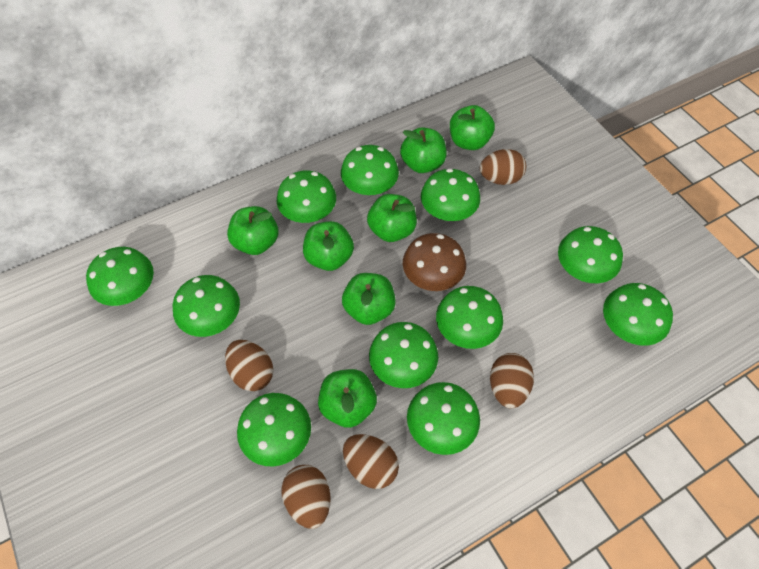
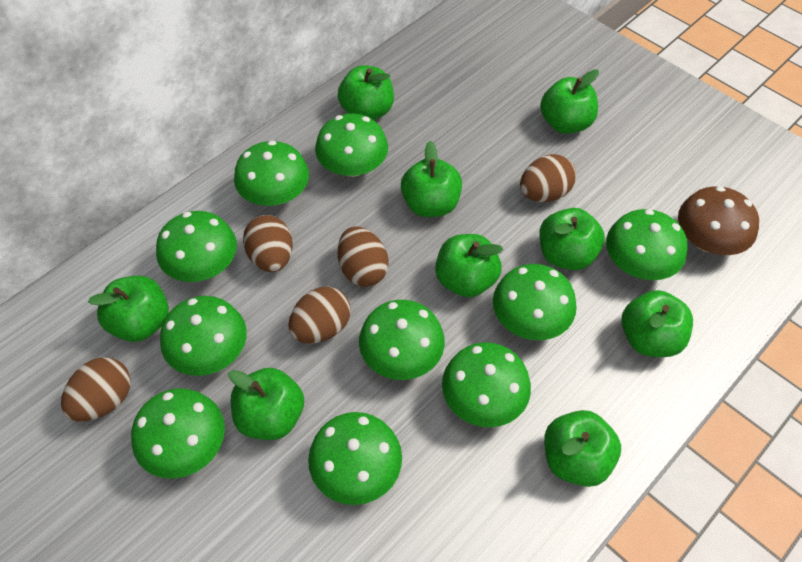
green apple: 7 -> 9
green mushroom: 11 -> 10

